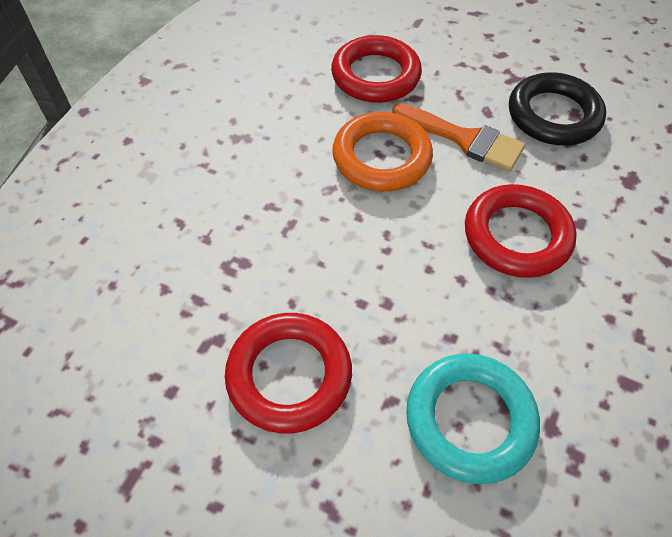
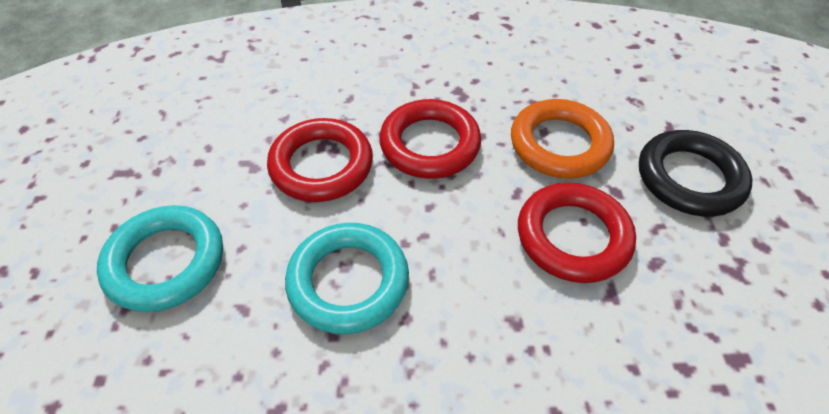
orange brush: 1 -> 0
turquoise ring: 1 -> 2

